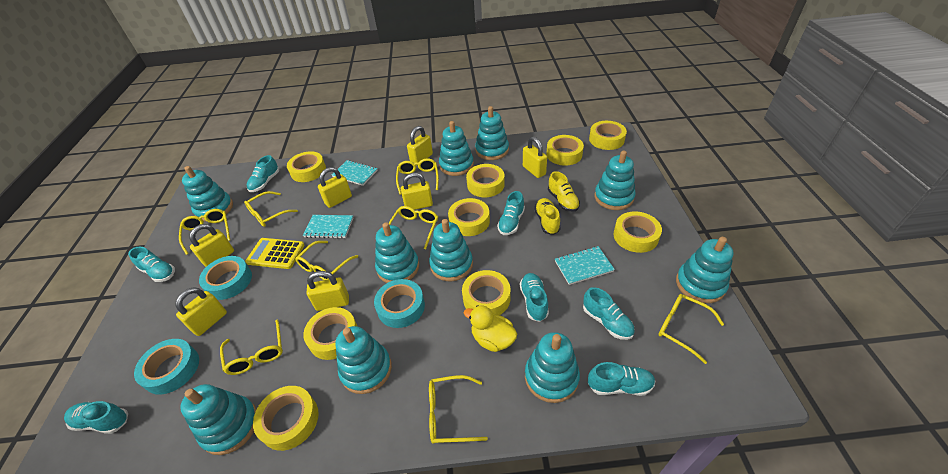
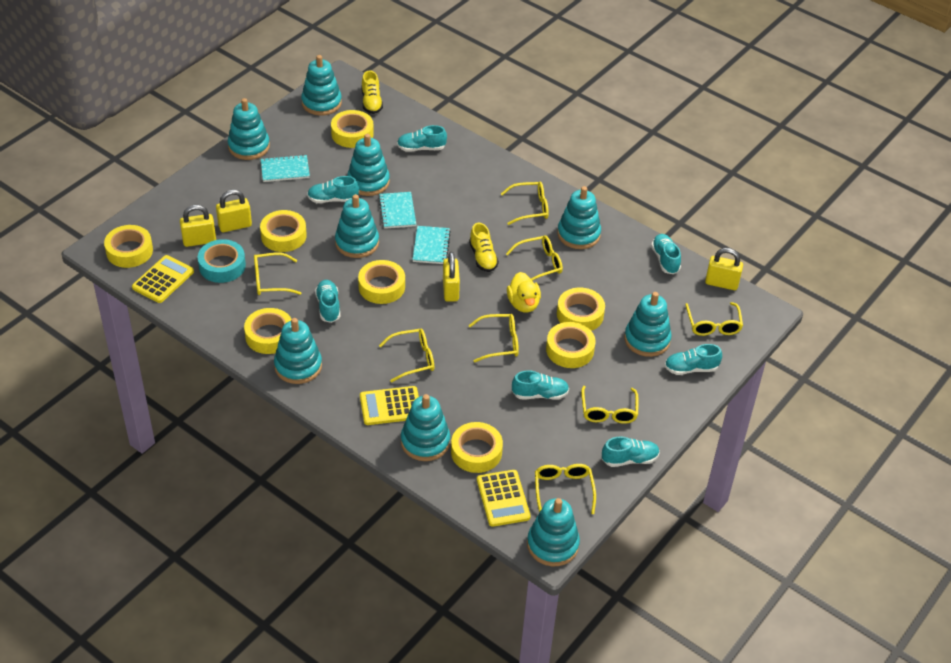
turquoise stacking toy: 10 -> 9
turquoise tape: 3 -> 1
yellow calculator: 1 -> 3
yellow padlock: 7 -> 4
yellow tape: 9 -> 8

